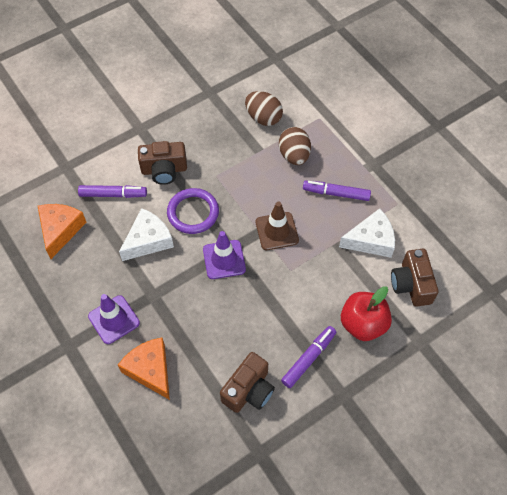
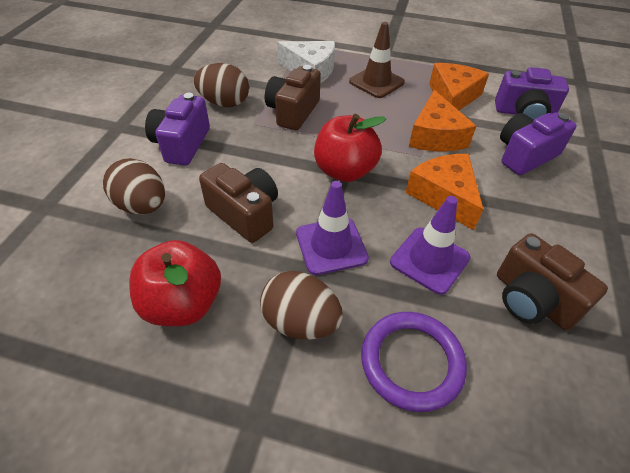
brown egg: 2 -> 3
orange cheese: 2 -> 3
purple camera: 0 -> 3
purple marker: 3 -> 0
red apple: 1 -> 2
white cheese: 2 -> 1

